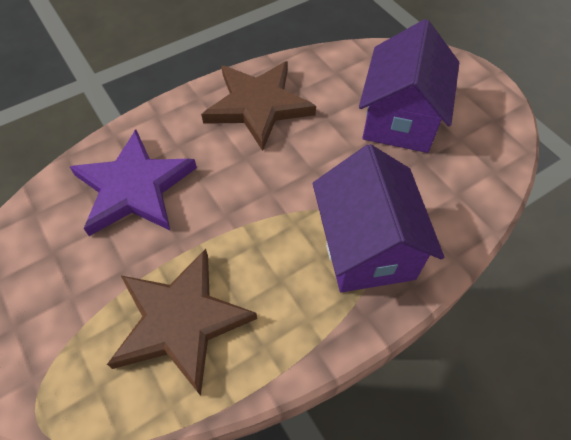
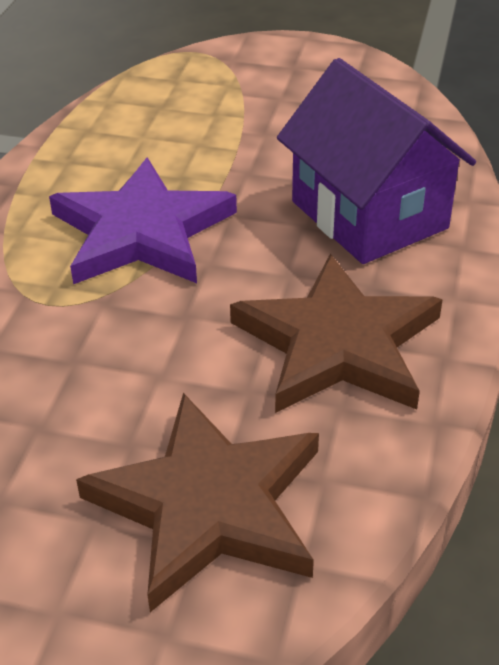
purple house: 2 -> 1

